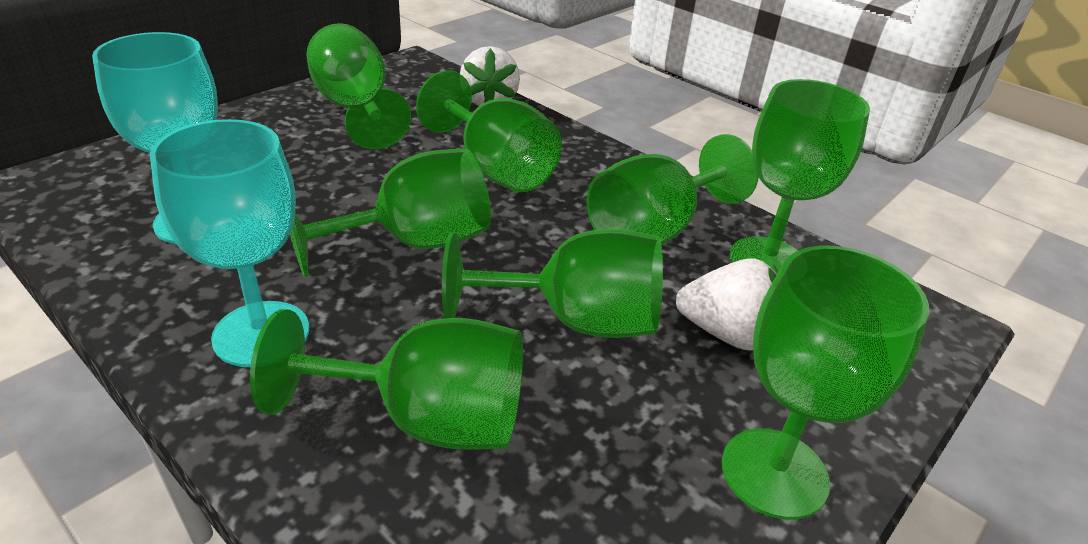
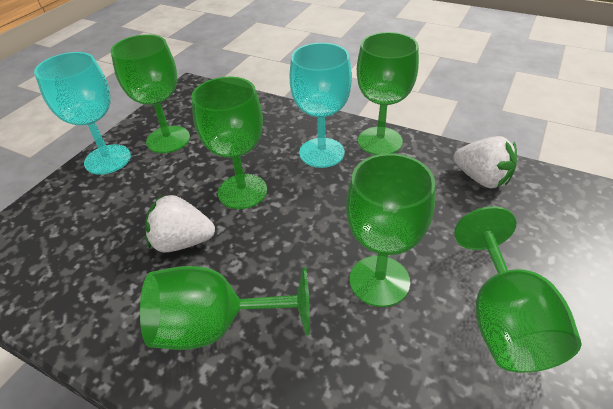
green goblet: 8 -> 6

